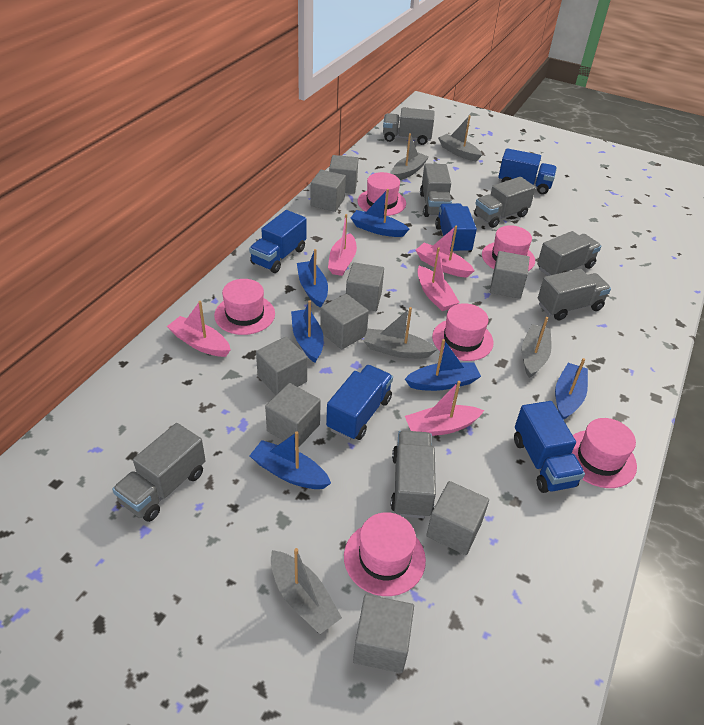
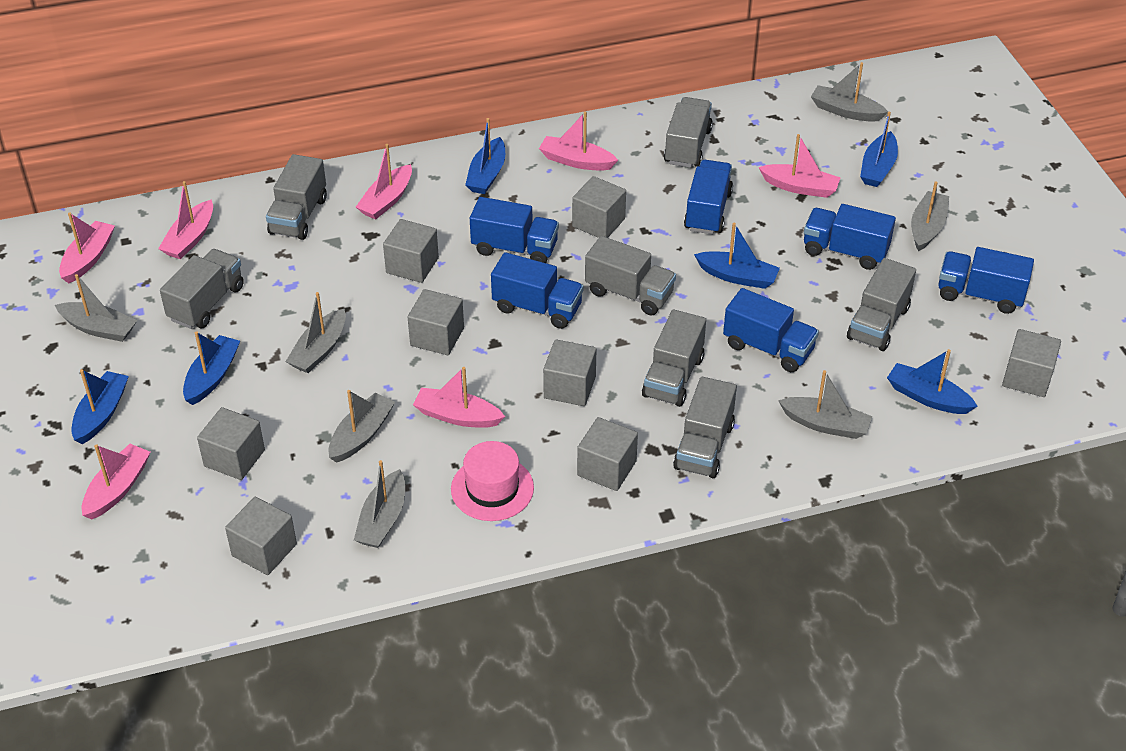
blue truck: 5 -> 6
grey boat: 5 -> 7
grey cube: 9 -> 8
pink boat: 5 -> 7
pink hat: 6 -> 1

